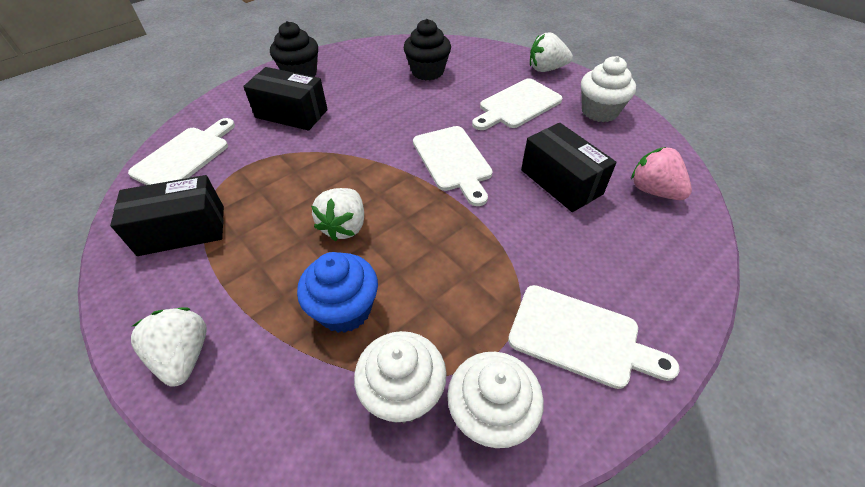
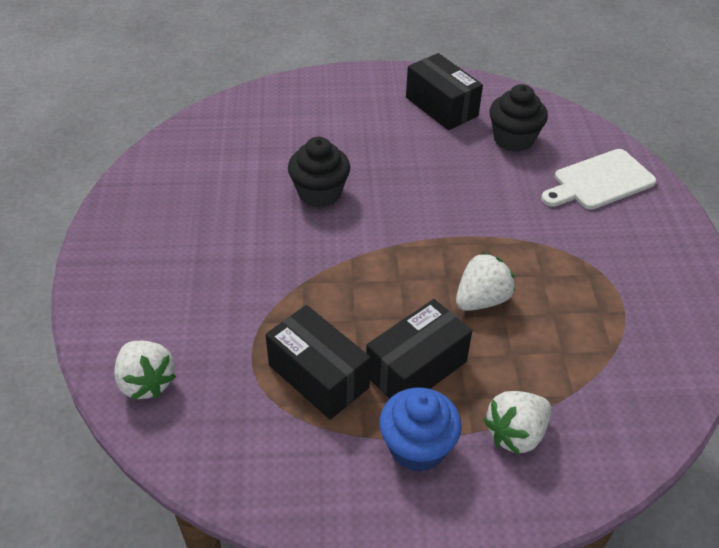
pink strawberry: 1 -> 0
white cupcake: 3 -> 0
white cutting board: 4 -> 1

